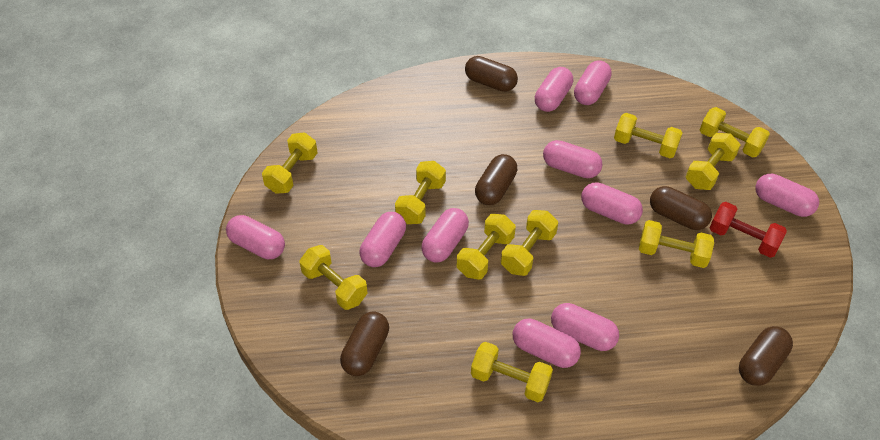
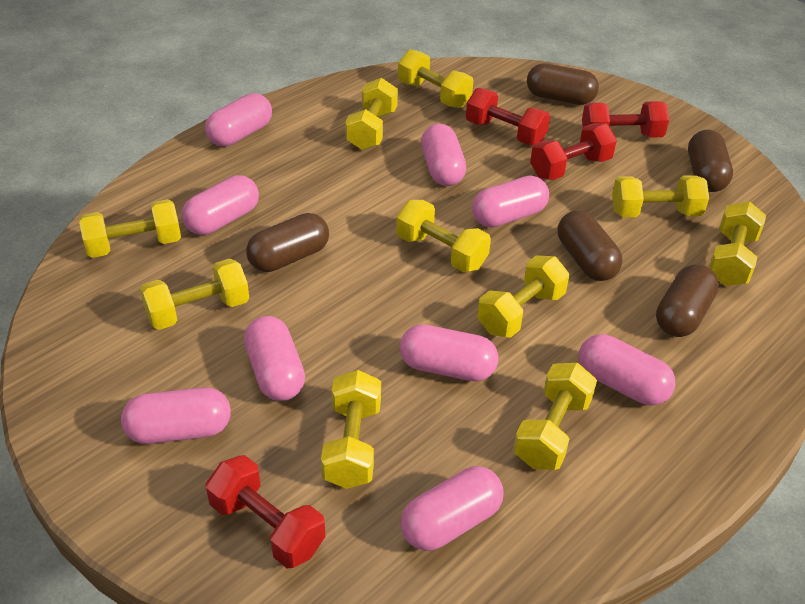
pink capsule: 10 -> 9
red dumbbell: 1 -> 4

